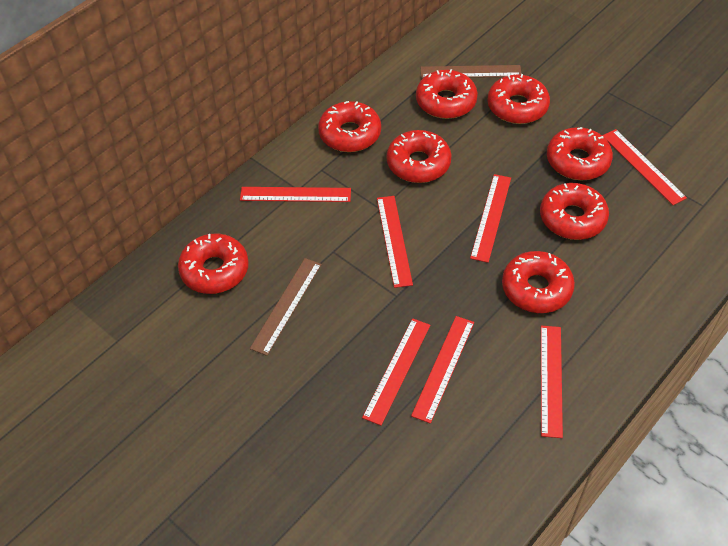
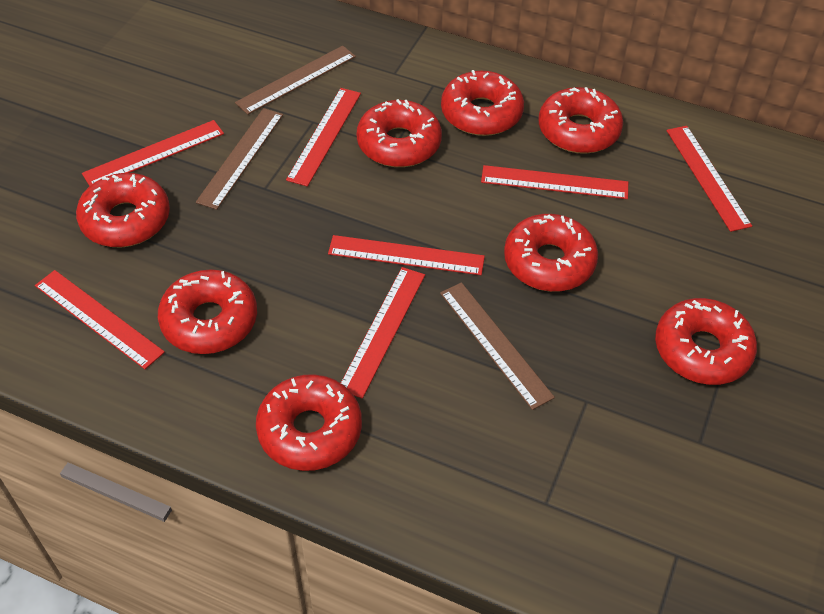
brown ruler: 2 -> 3

